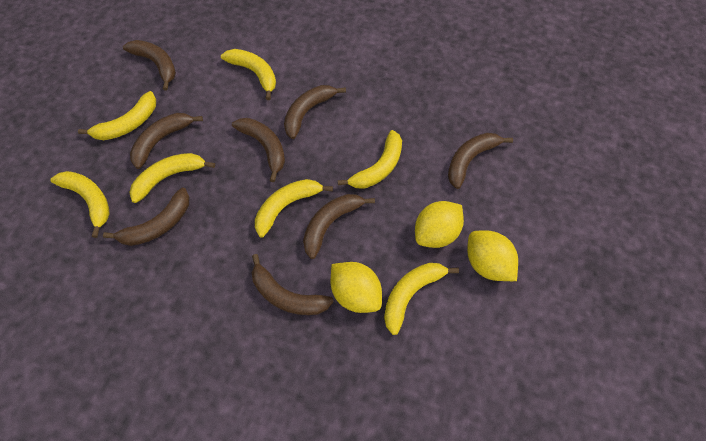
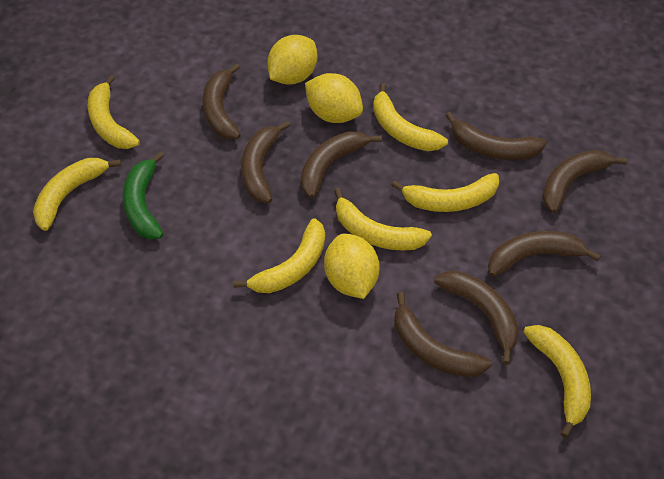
green banana: 0 -> 1

